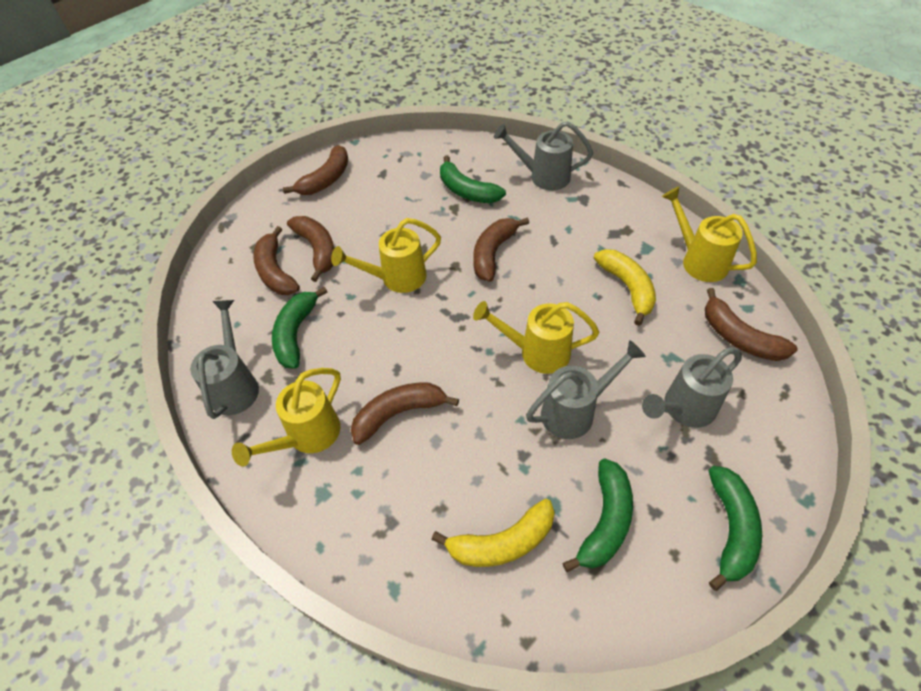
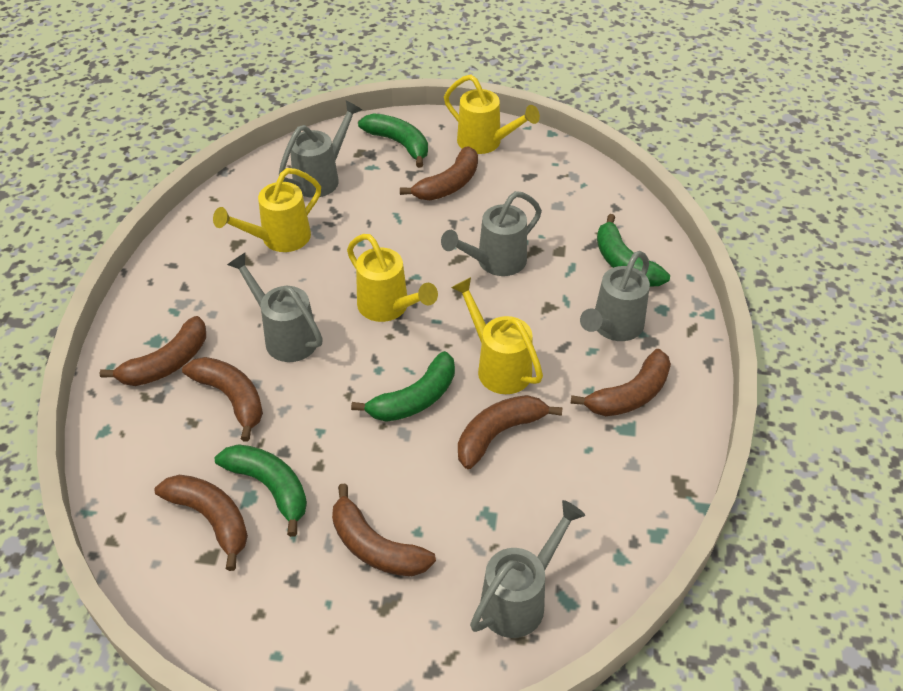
brown banana: 6 -> 7
grey watering can: 4 -> 5
yellow banana: 2 -> 0

